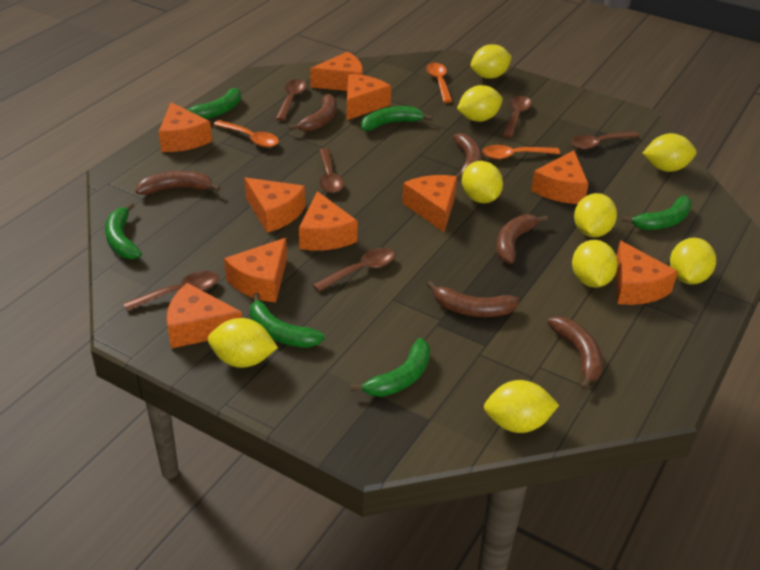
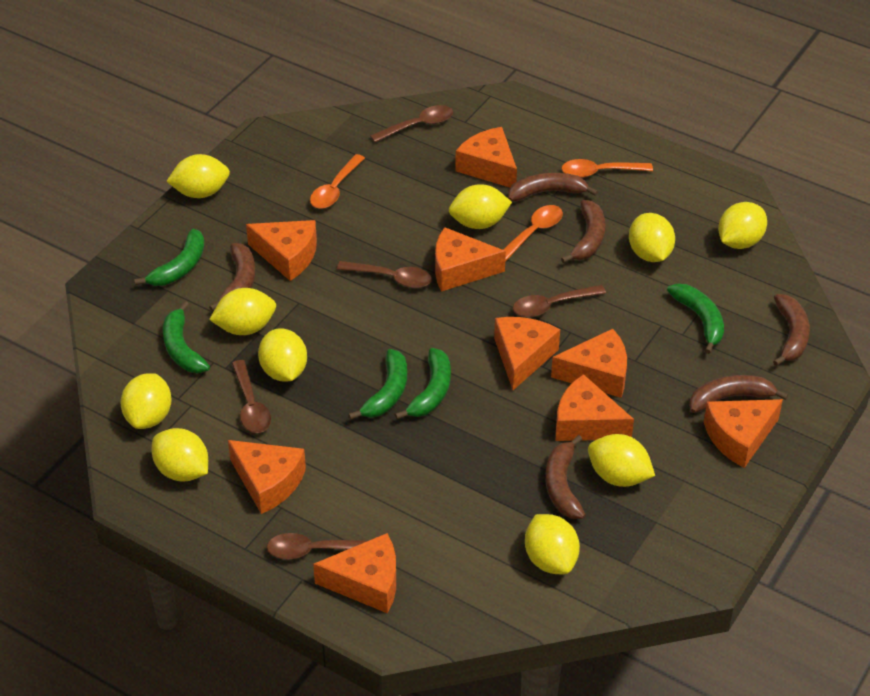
brown spoon: 6 -> 5
green banana: 6 -> 5
orange cheese: 10 -> 9
yellow lemon: 9 -> 10

